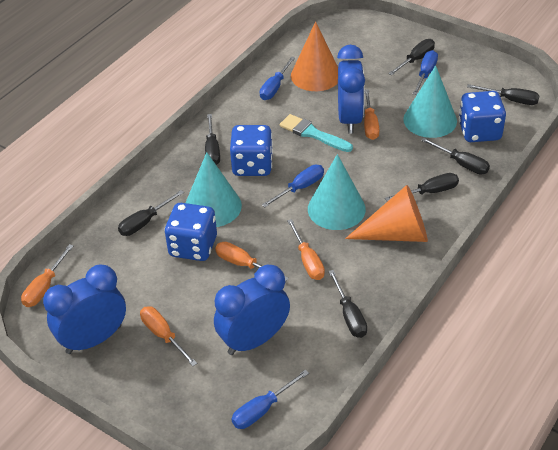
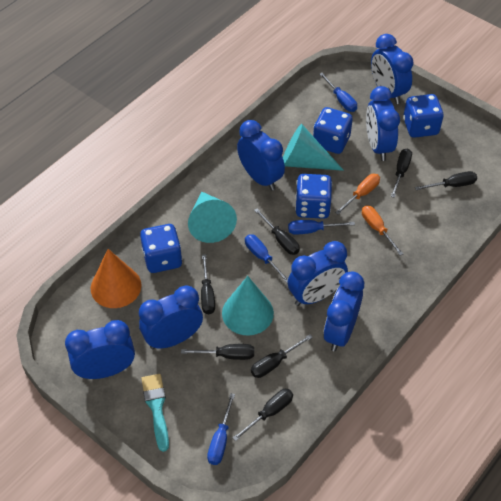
blue clock: 3 -> 7
blue dice: 3 -> 4
orange cone: 2 -> 1
orange screwdriver: 5 -> 2

